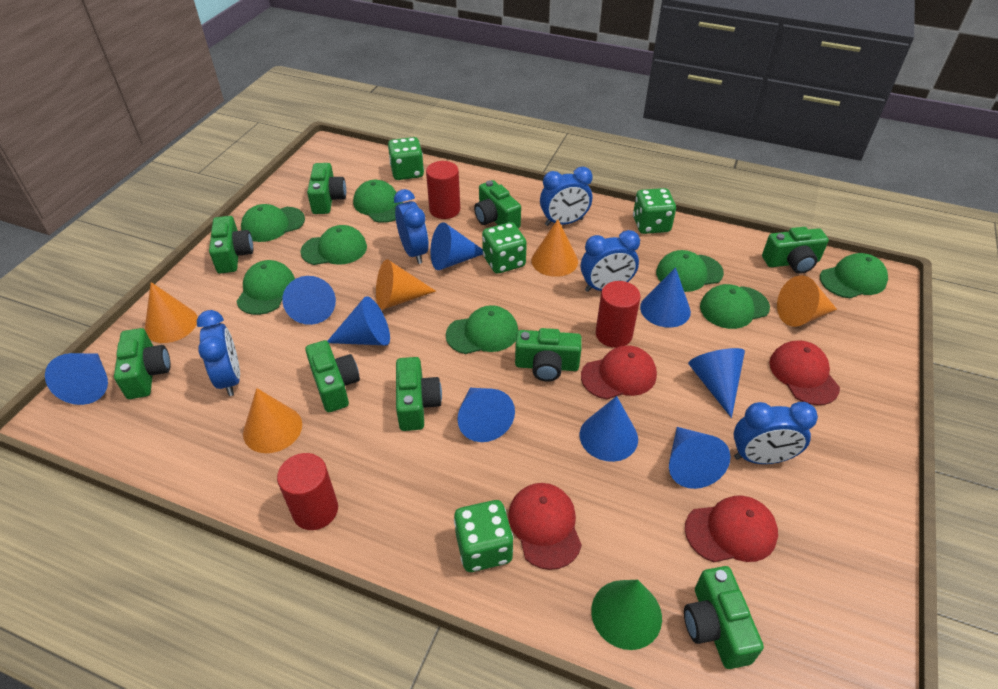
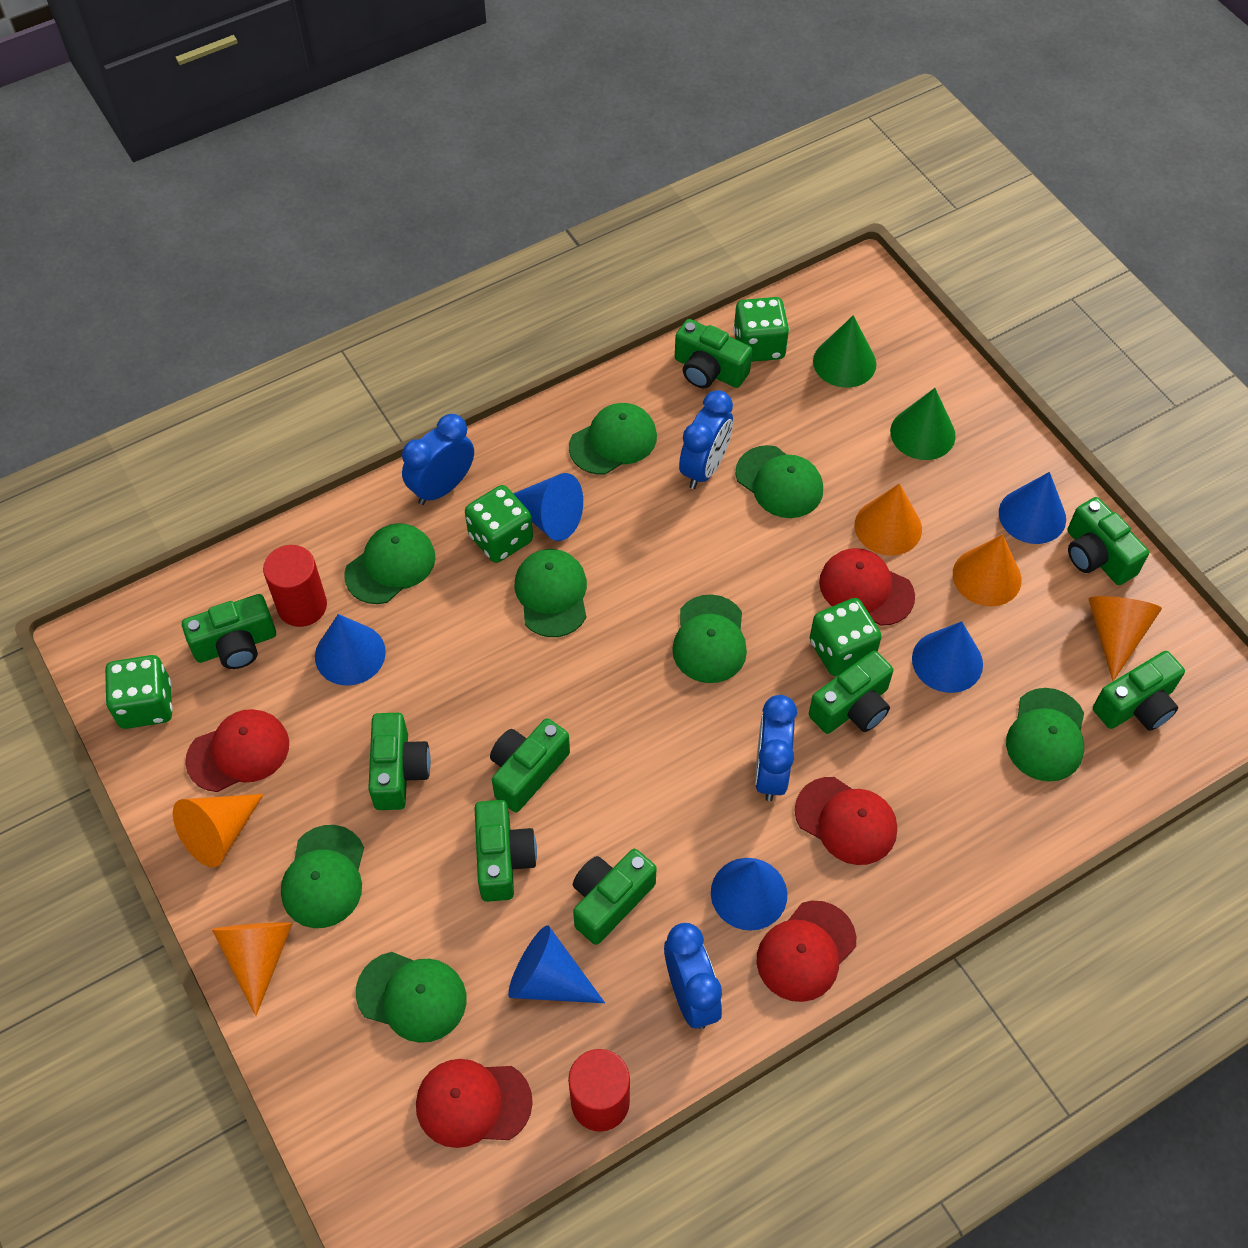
blue clock: 5 -> 4
blue cone: 9 -> 6
green cone: 1 -> 2
red cap: 4 -> 5
red cylinder: 3 -> 2

